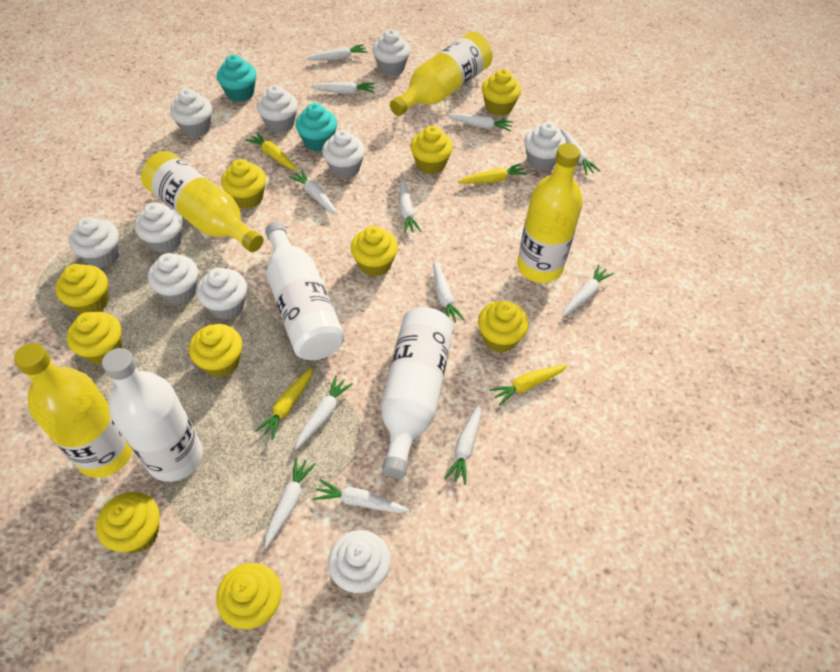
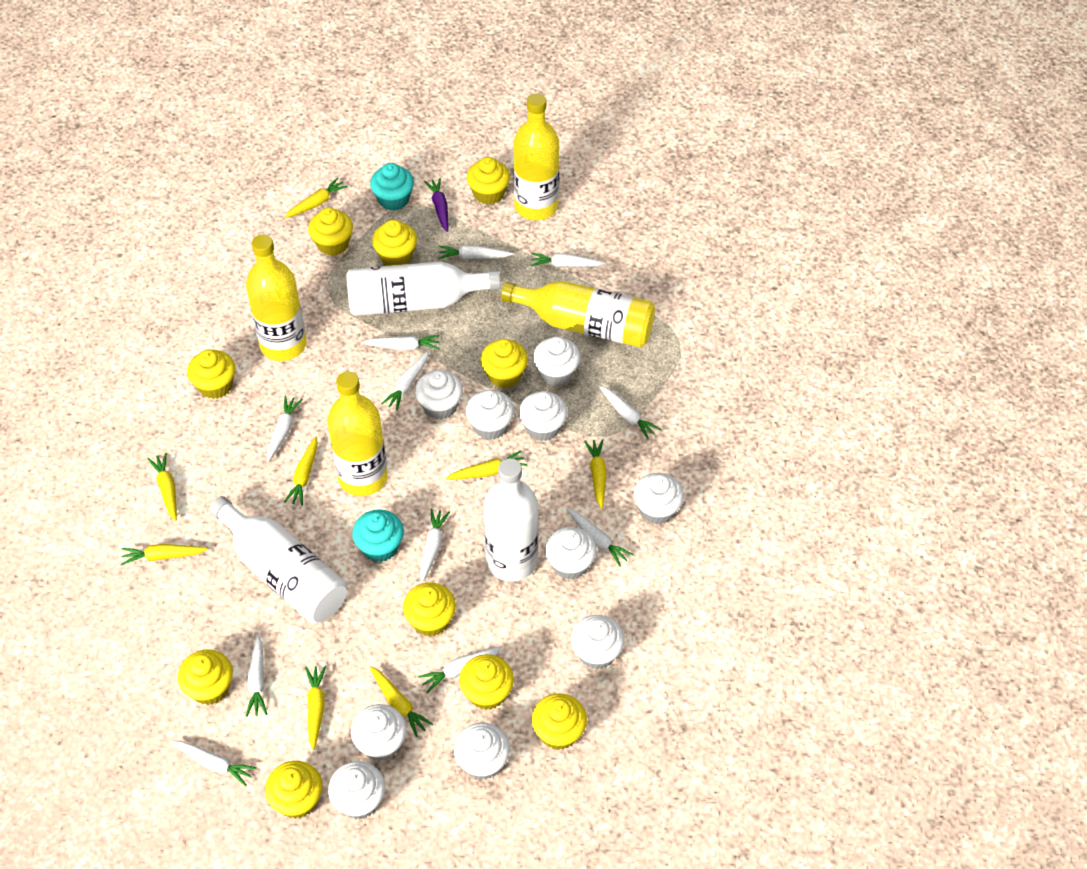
purple carrot: 0 -> 1
white carrot: 12 -> 11
yellow carrot: 4 -> 8

